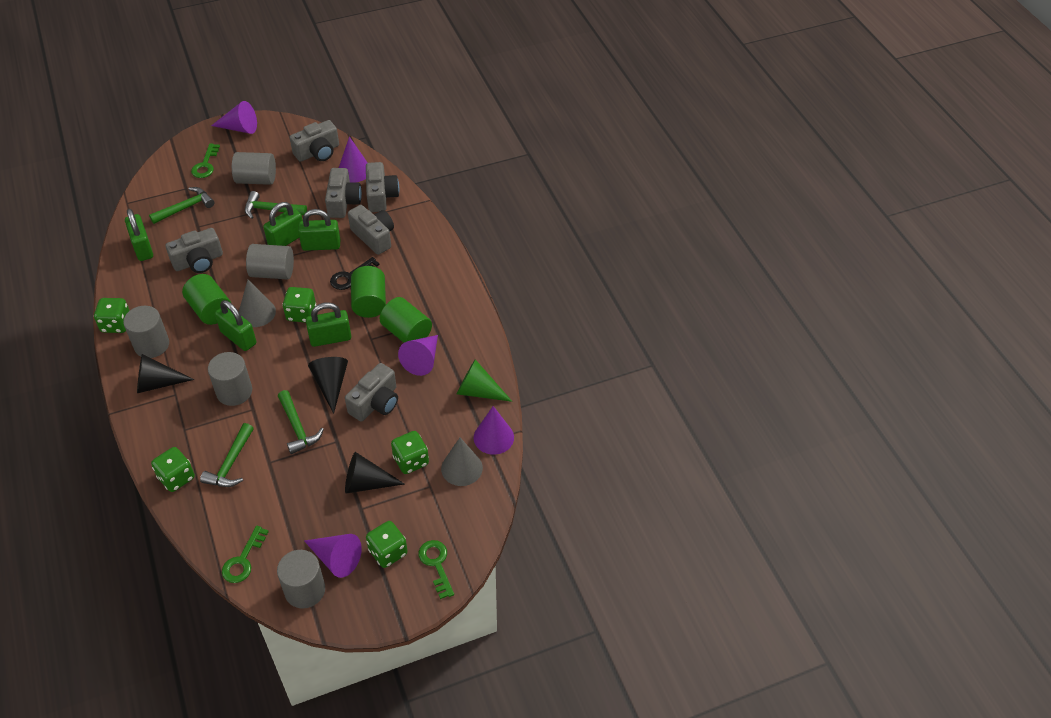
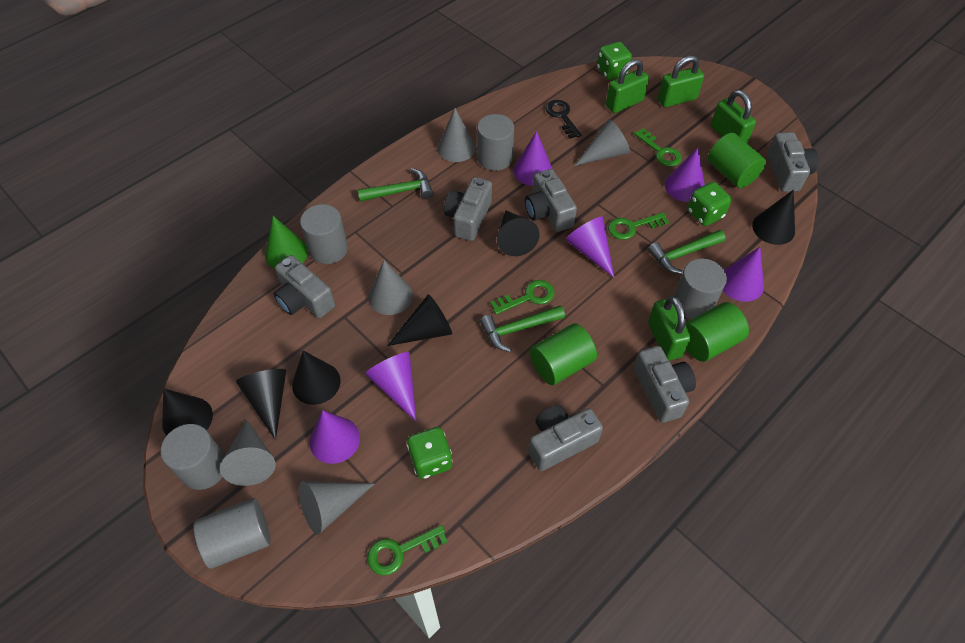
black cone: 3 -> 6
green dice: 5 -> 3
green hammer: 4 -> 3
green key: 3 -> 4
green padlock: 5 -> 4
grey cone: 2 -> 5
purple cone: 5 -> 6

